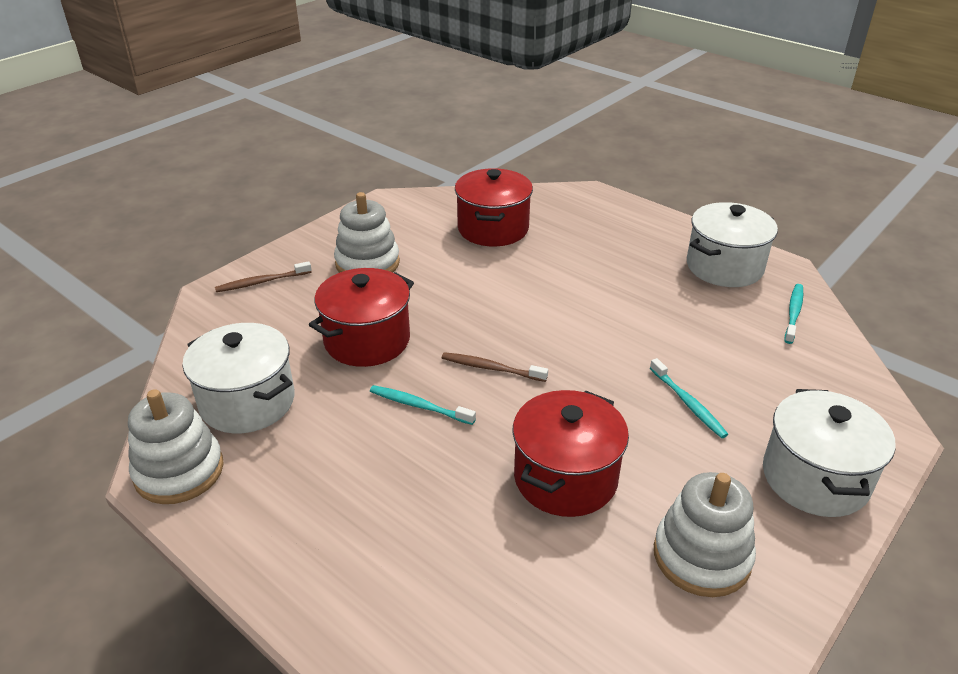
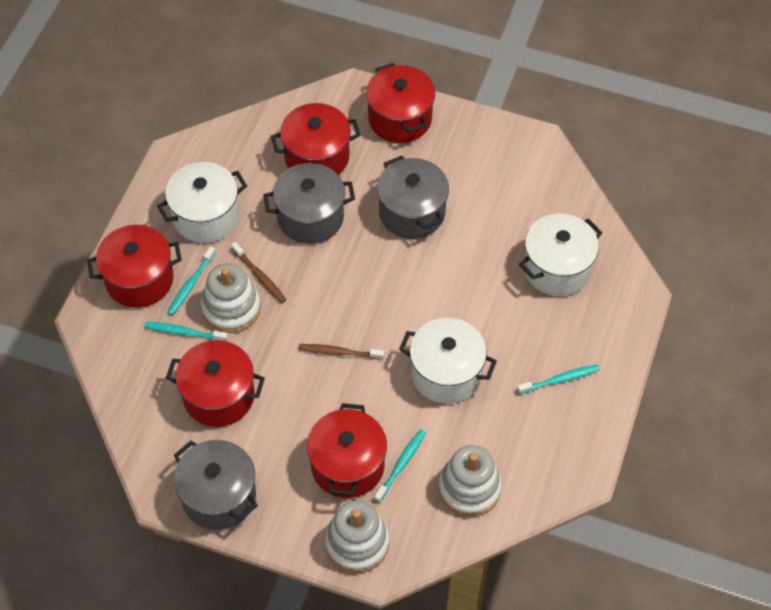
grey pot: 0 -> 3
red pot: 3 -> 5
turquoise toothbrush: 3 -> 4

